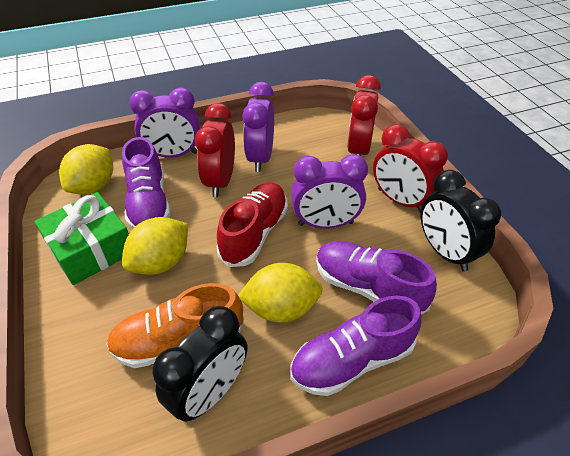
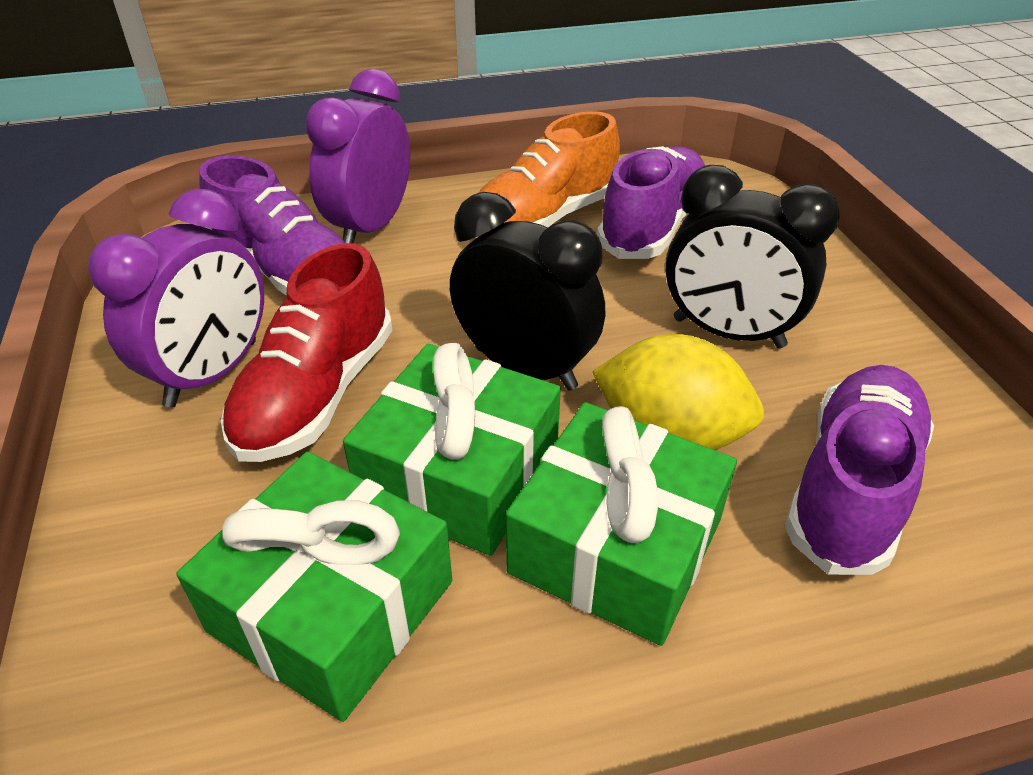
green gift: 1 -> 3
purple clock: 3 -> 2
red clock: 3 -> 0
yellow lemon: 3 -> 1

